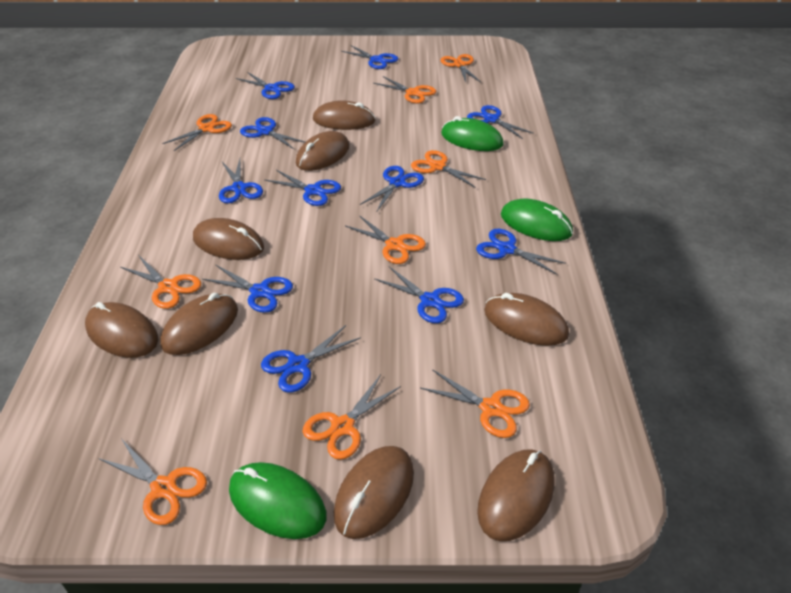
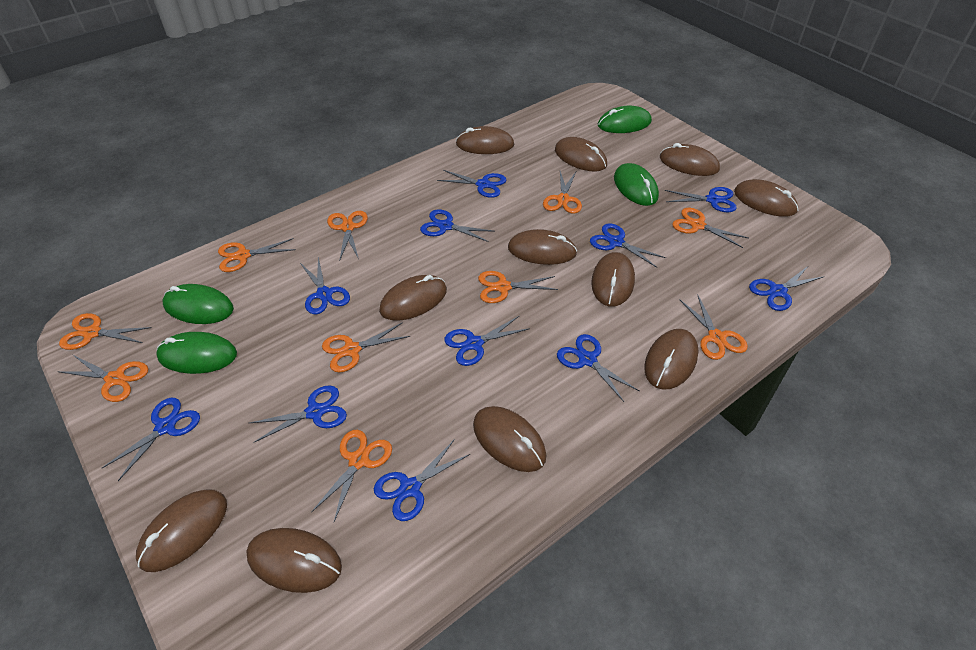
brown mouse: 8 -> 11
green mouse: 3 -> 4
orange scissors: 9 -> 10

